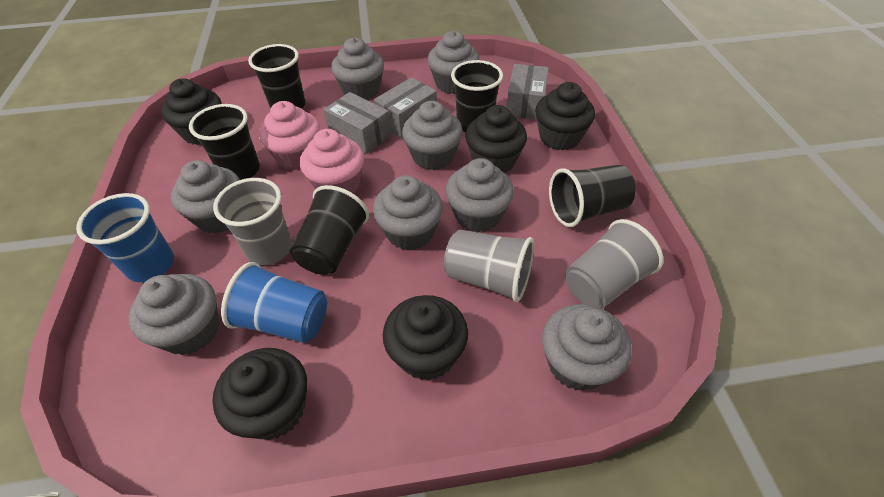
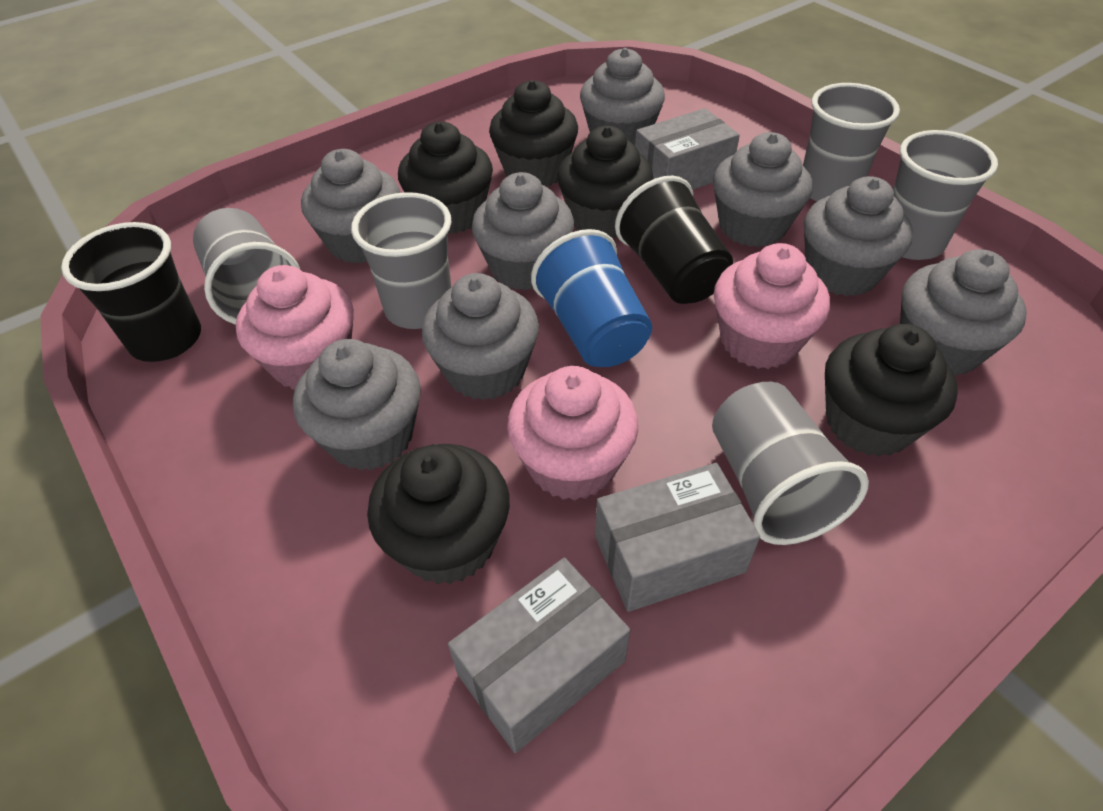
black cup: 5 -> 2
blue cup: 2 -> 1
grey cup: 3 -> 5
pink cupcake: 2 -> 3

